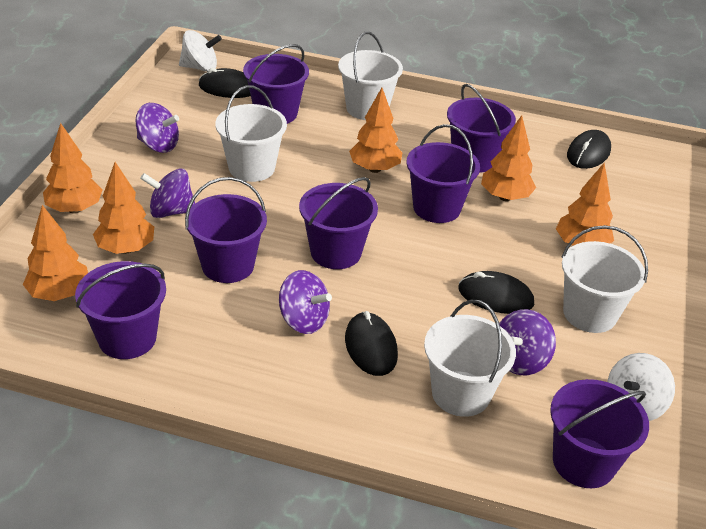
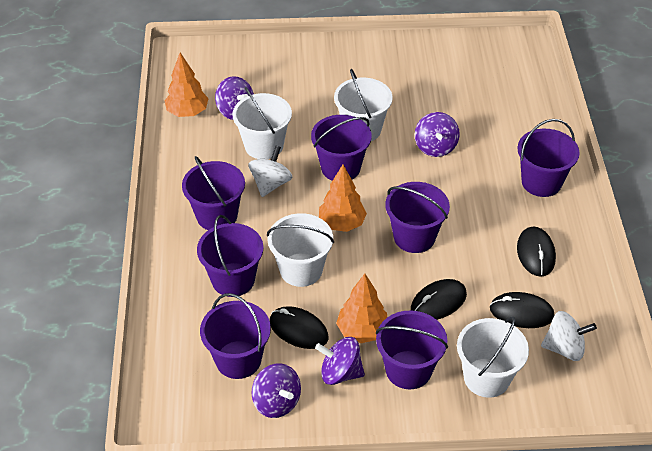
orange tree: 6 -> 3

